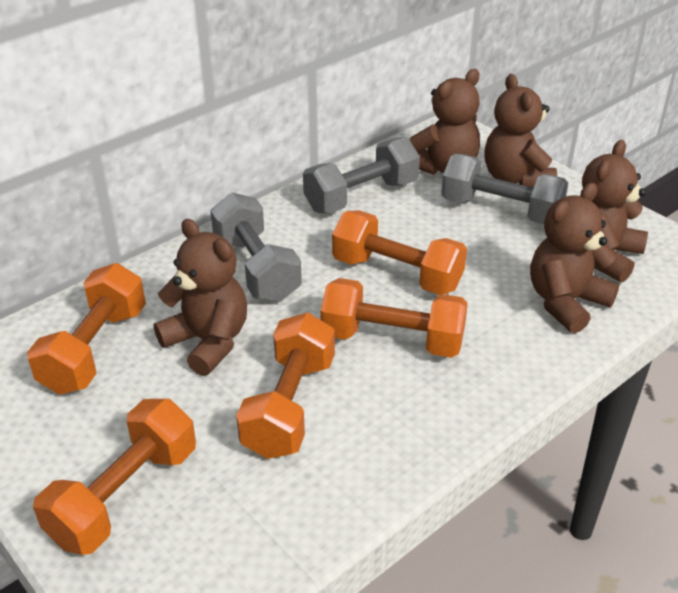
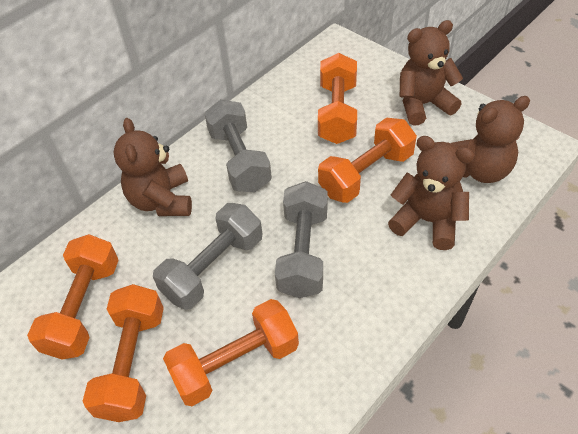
brown teddy bear: 5 -> 4

